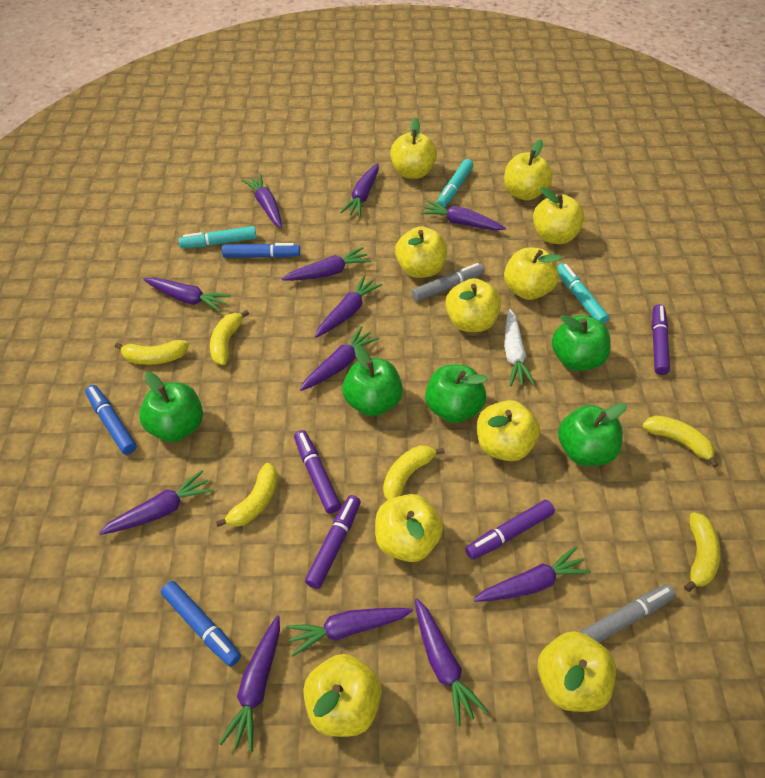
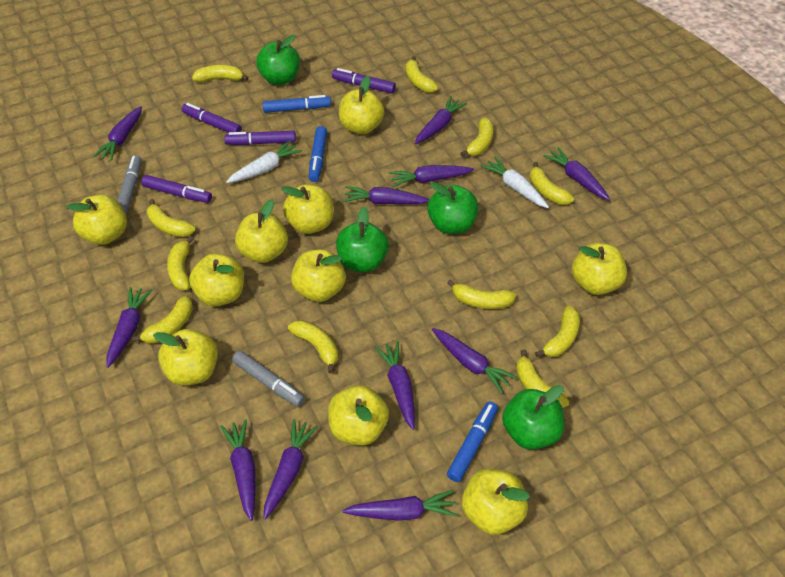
green apple: 5 -> 4
purple carrot: 12 -> 11
turquoise marker: 3 -> 0
white carrot: 1 -> 2
yellow banana: 6 -> 11

